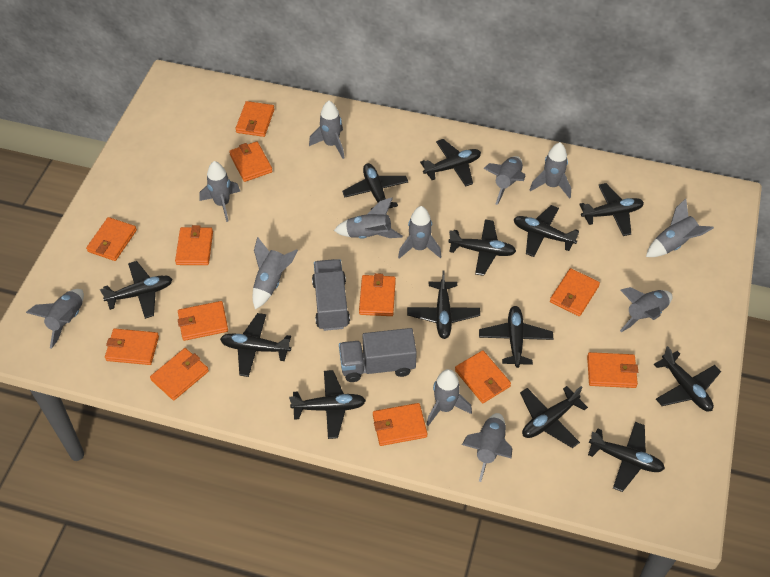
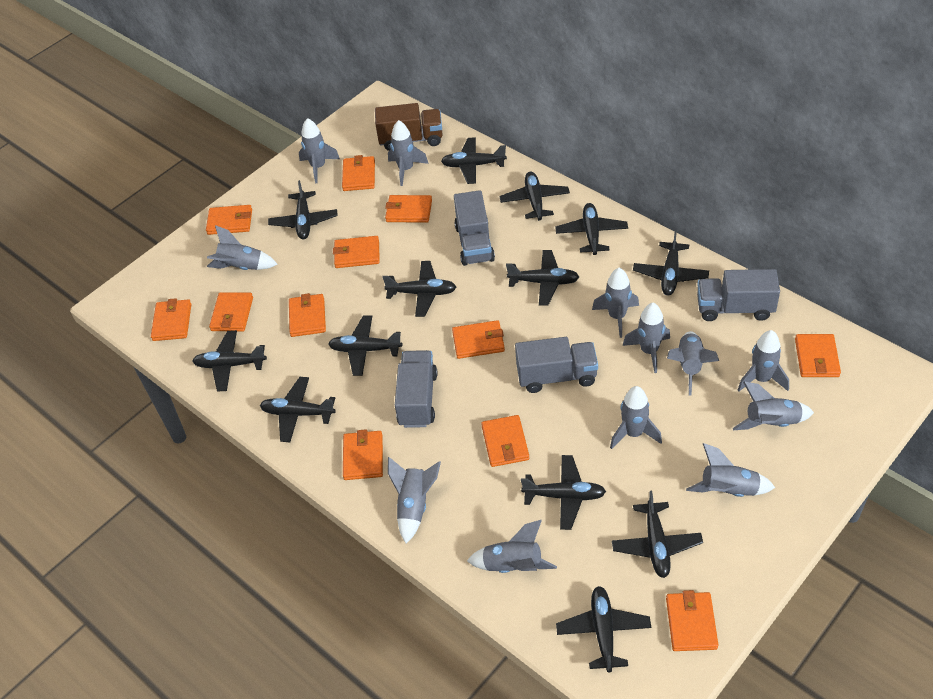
brown truck: 0 -> 1
grey truck: 2 -> 4

